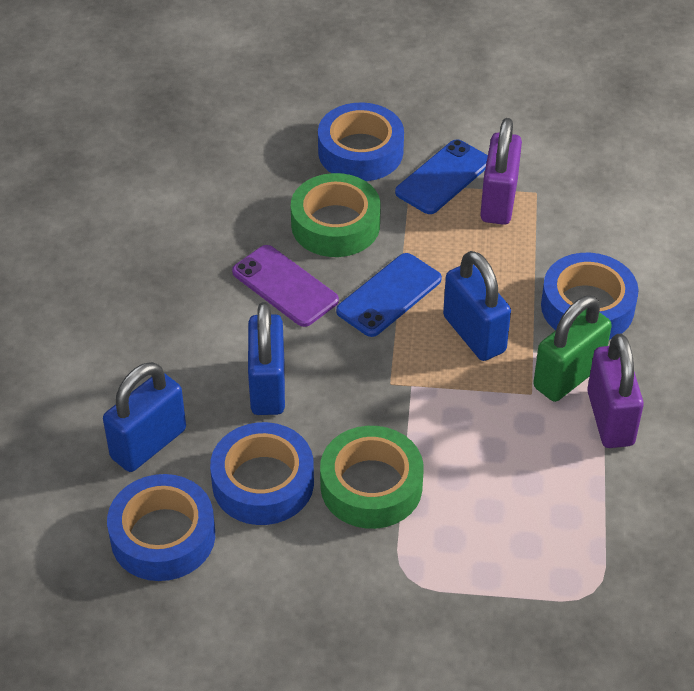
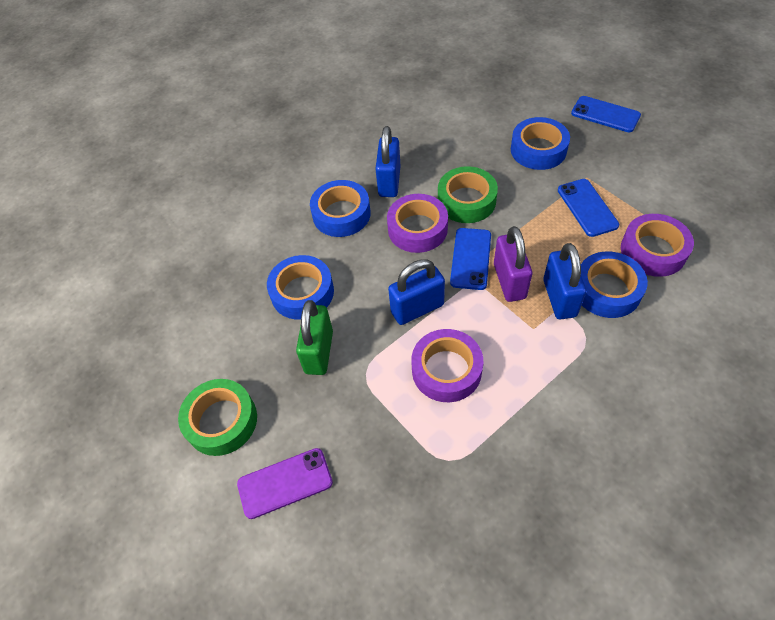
blue phone: 2 -> 3
purple padlock: 2 -> 1
purple tape: 0 -> 3

